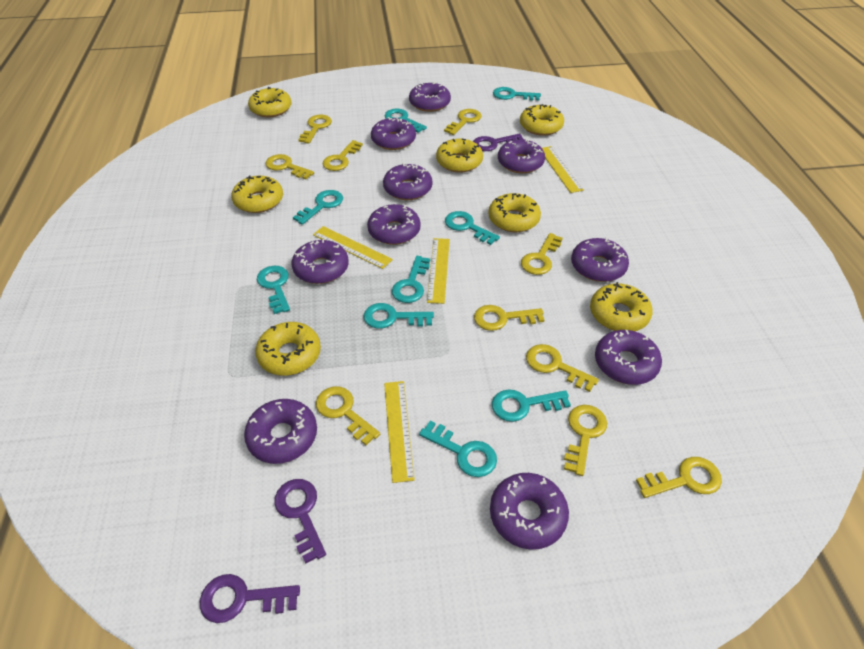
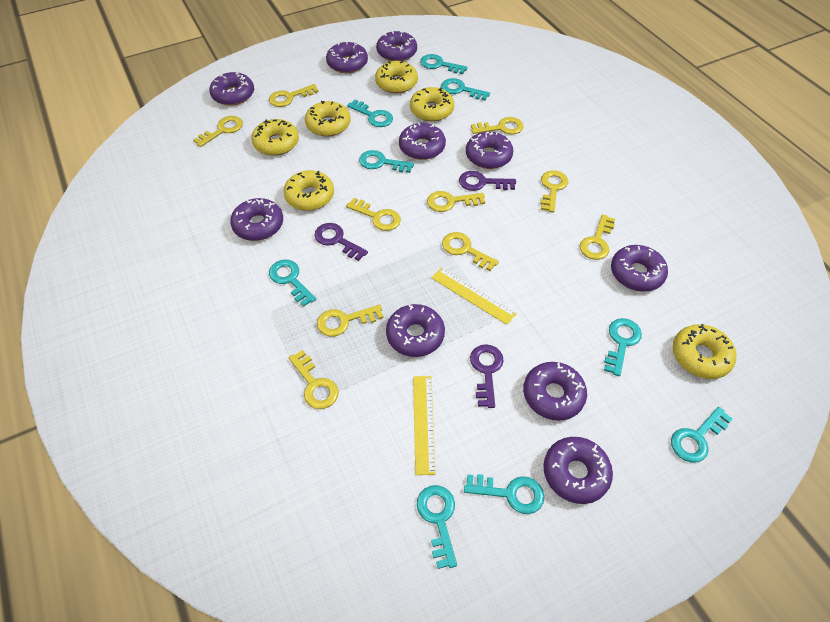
yellow donut: 7 -> 6
yellow ruler: 4 -> 2

